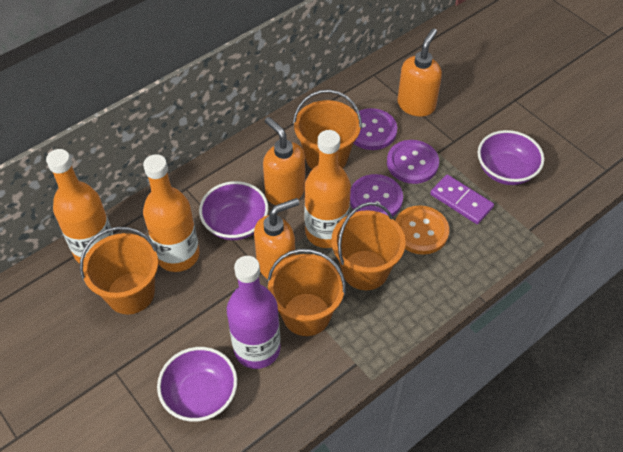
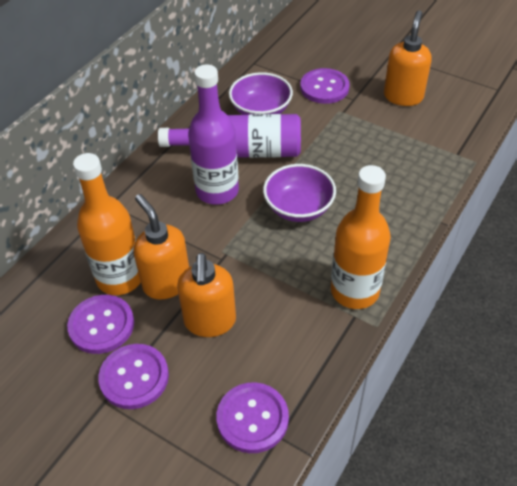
orange bottle: 3 -> 2
orange bucket: 4 -> 0
orange button: 1 -> 0
purple bottle: 1 -> 2
purple bowl: 3 -> 2
purple button: 3 -> 4
purple domino: 1 -> 0

